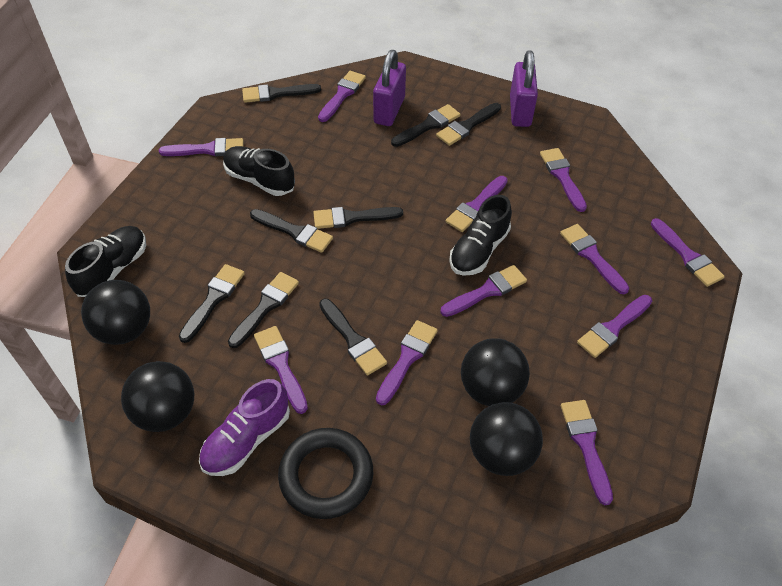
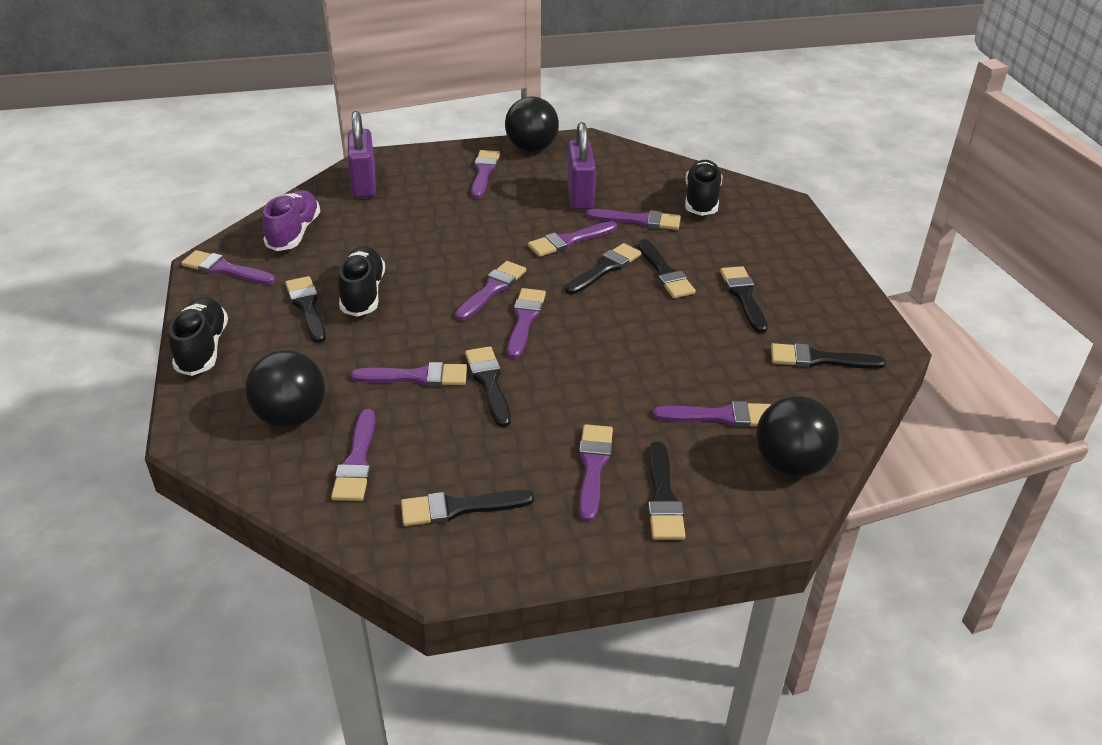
black ball: 4 -> 3
black ring: 1 -> 0
purple brush: 11 -> 10

